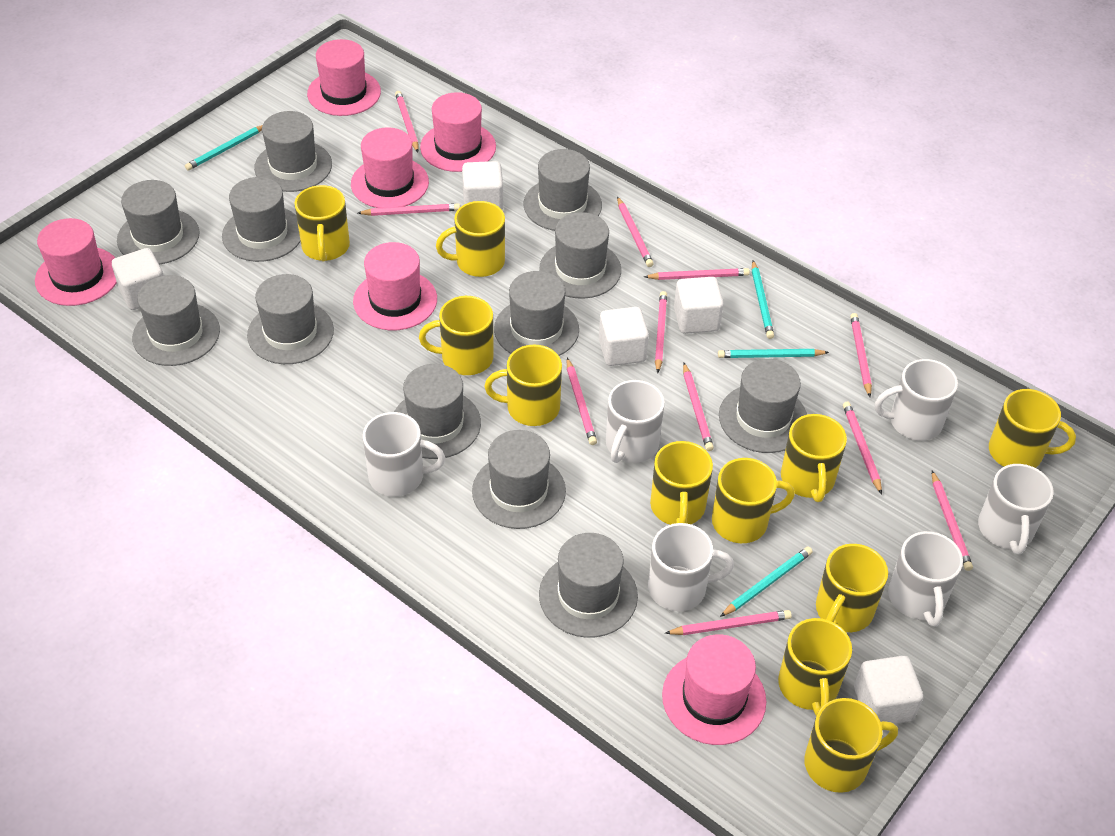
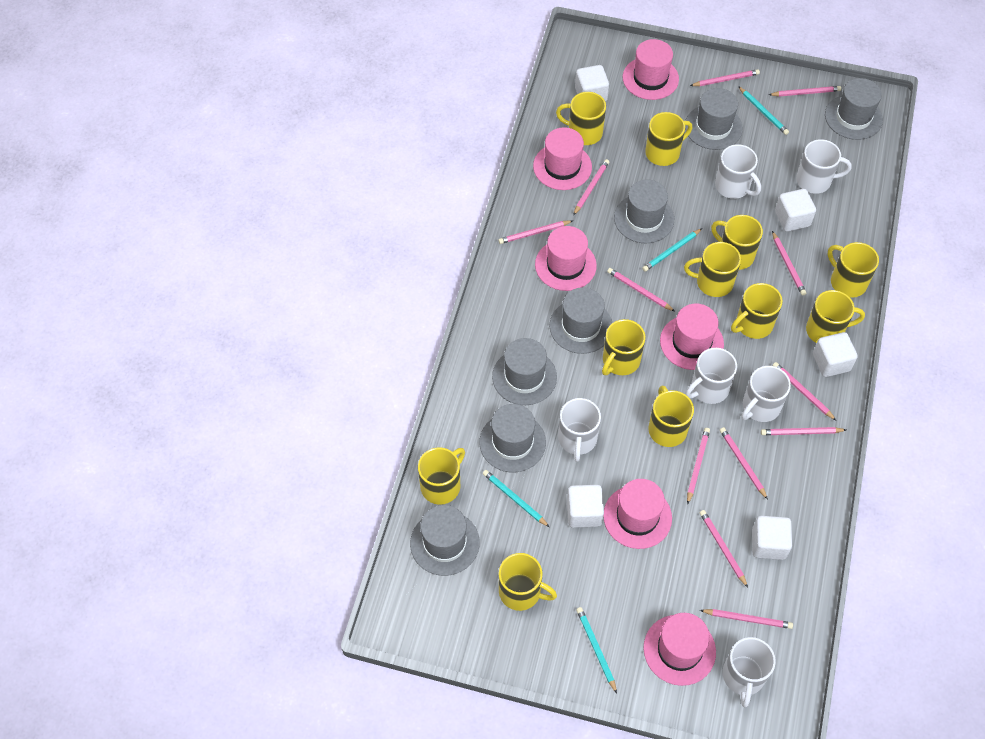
grey hat: 12 -> 7
pink pencil: 11 -> 12

